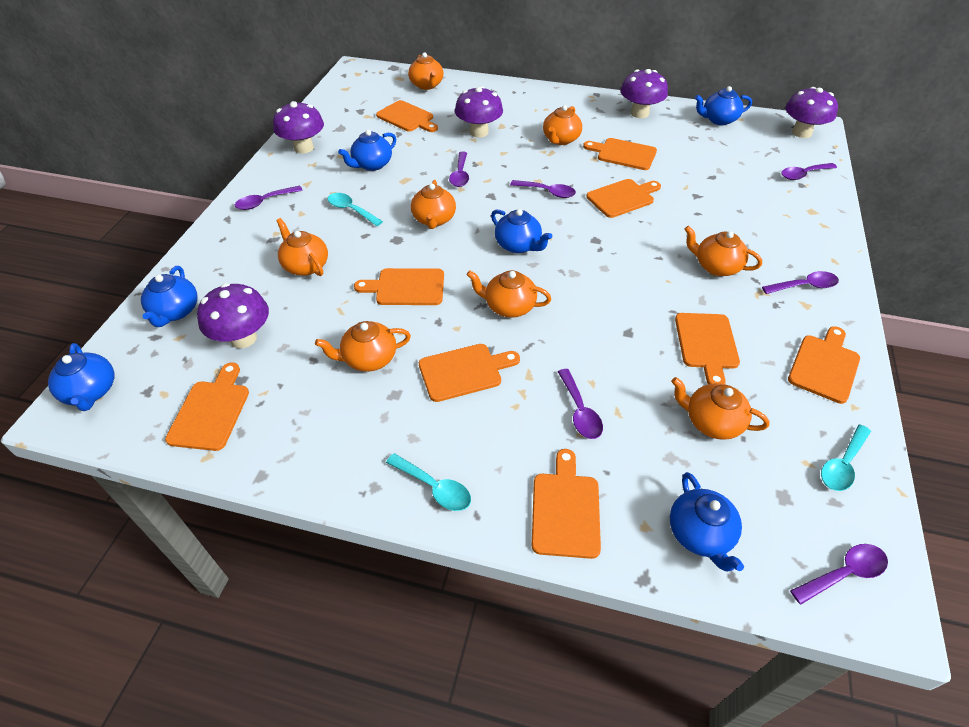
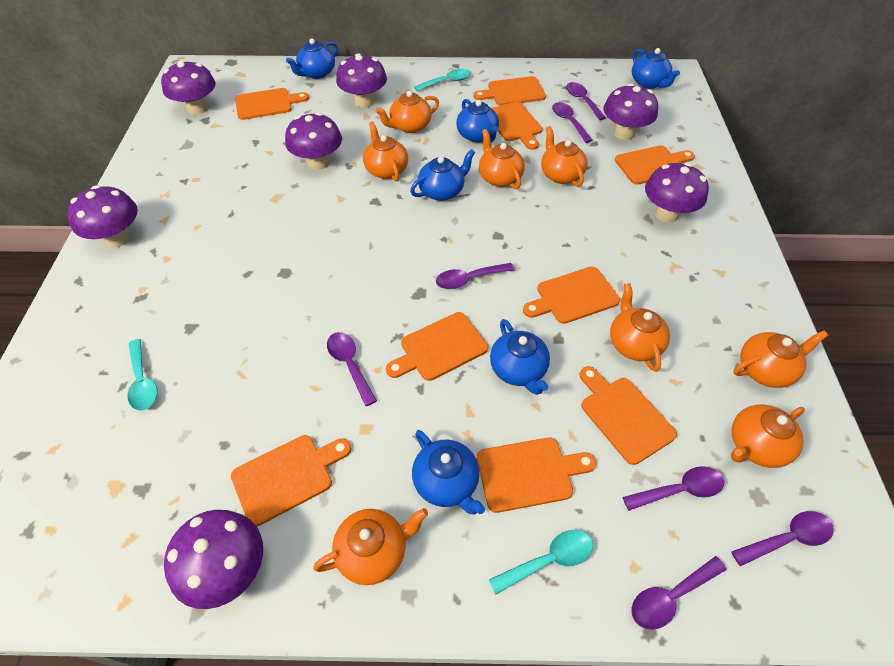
purple mushroom: 5 -> 7

